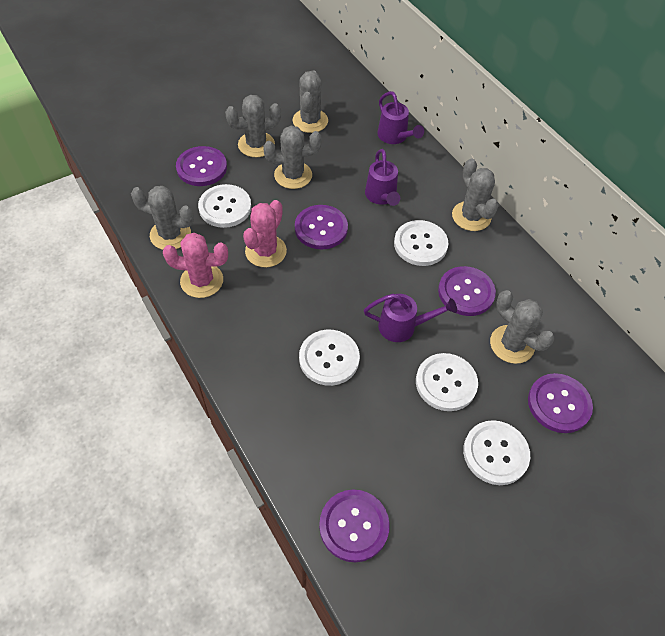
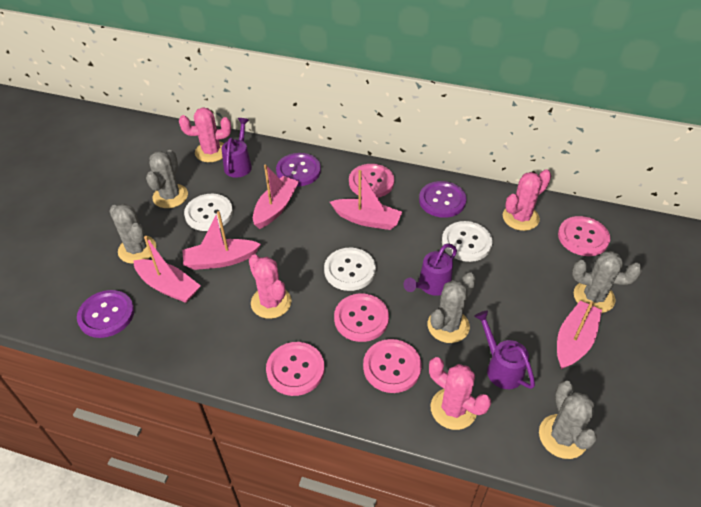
grey cactus: 6 -> 5
pink boat: 0 -> 5
pink button: 0 -> 5
pink cactus: 2 -> 4
purple button: 5 -> 3
white button: 5 -> 3

